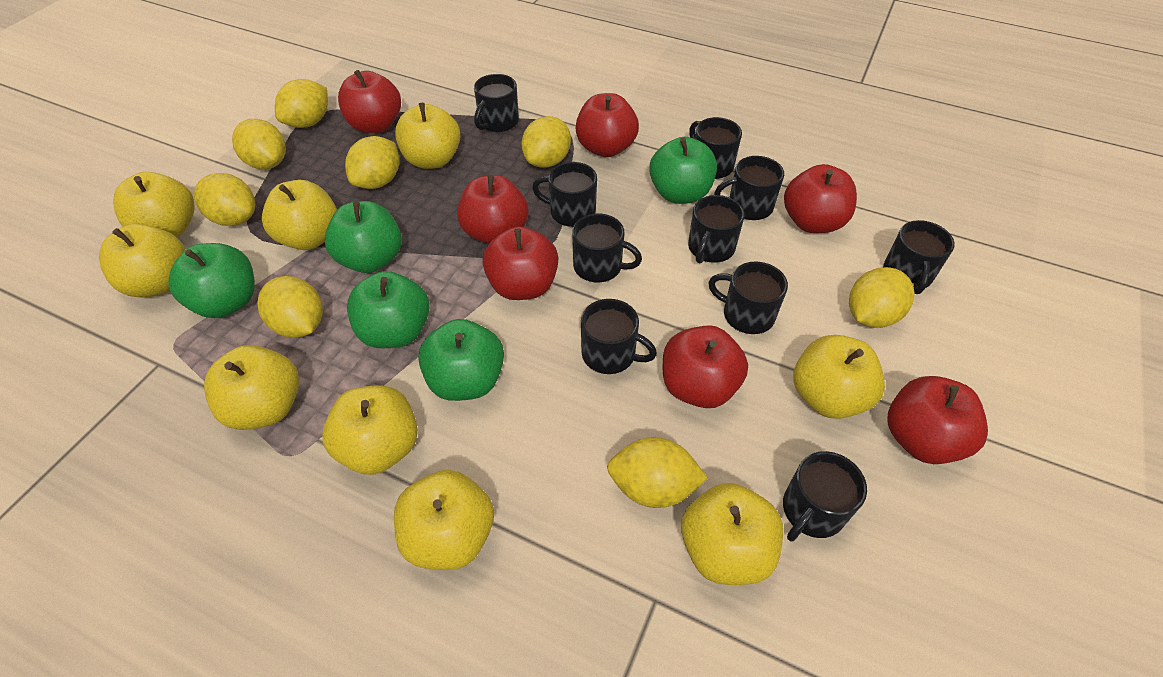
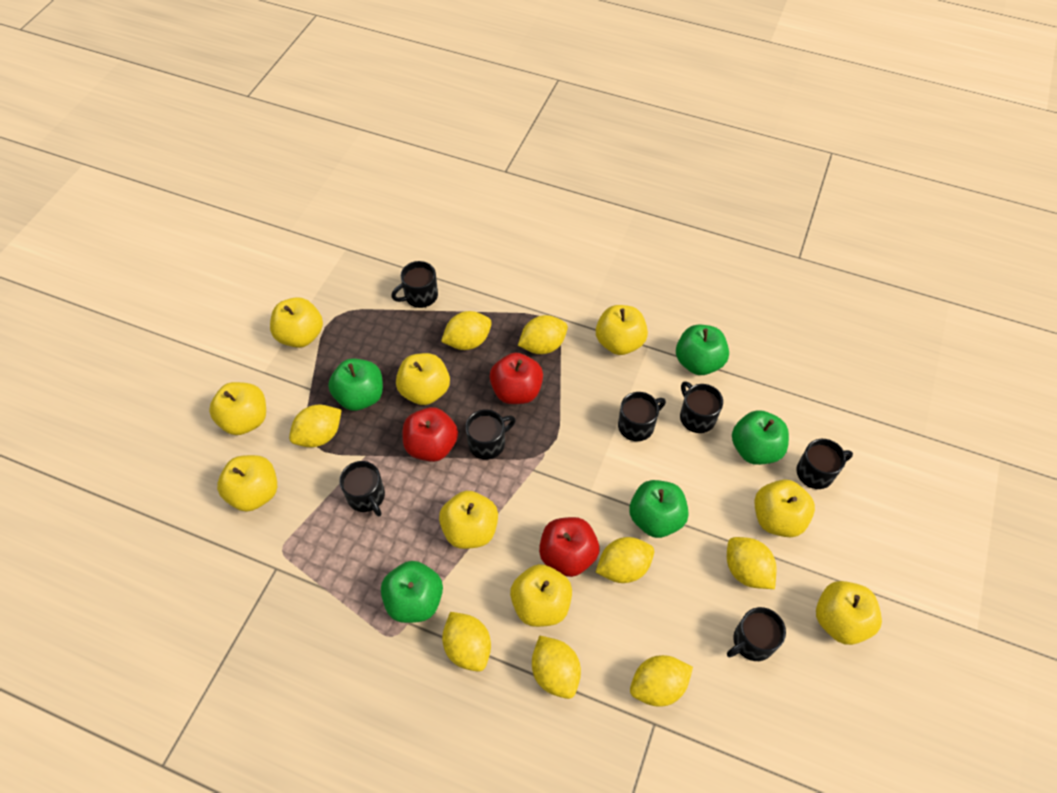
black mug: 10 -> 7
red apple: 7 -> 3

